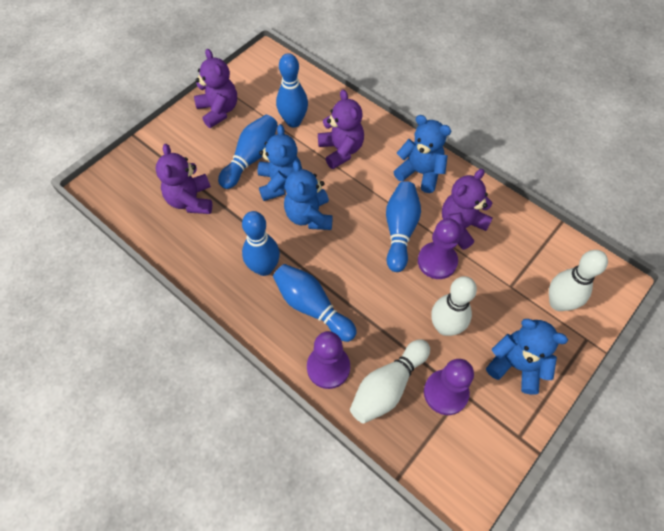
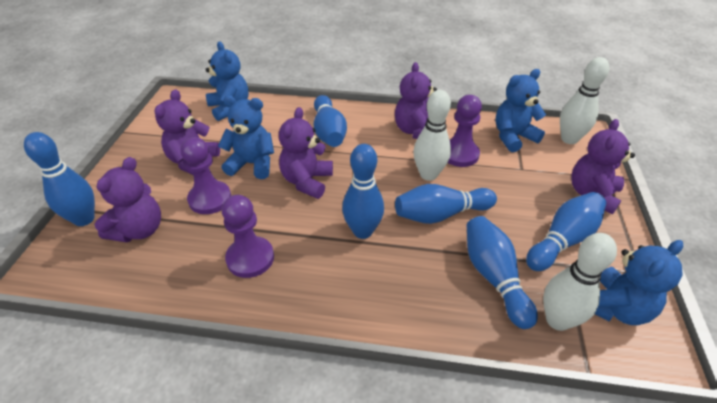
blue bowling pin: 5 -> 6
purple teddy bear: 4 -> 5

